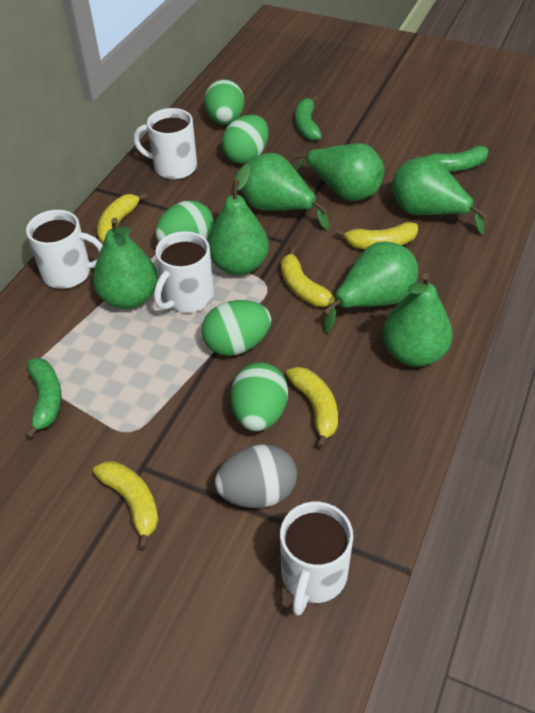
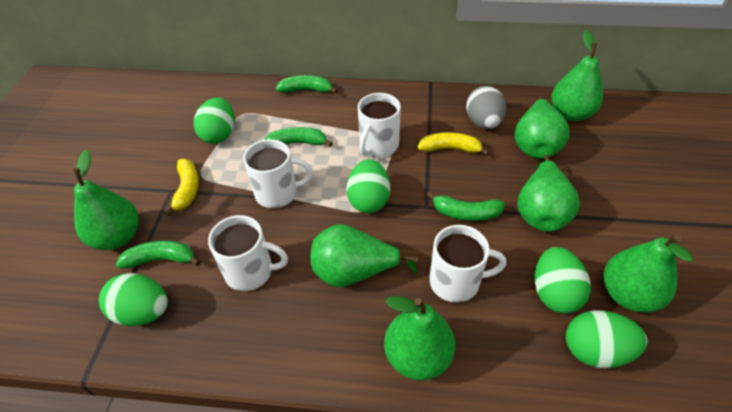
green banana: 3 -> 4
yellow banana: 5 -> 2

